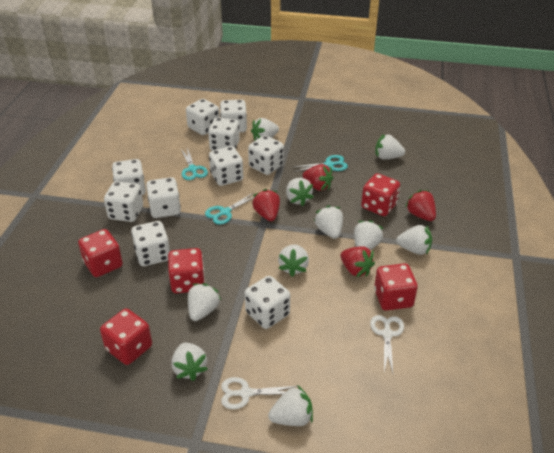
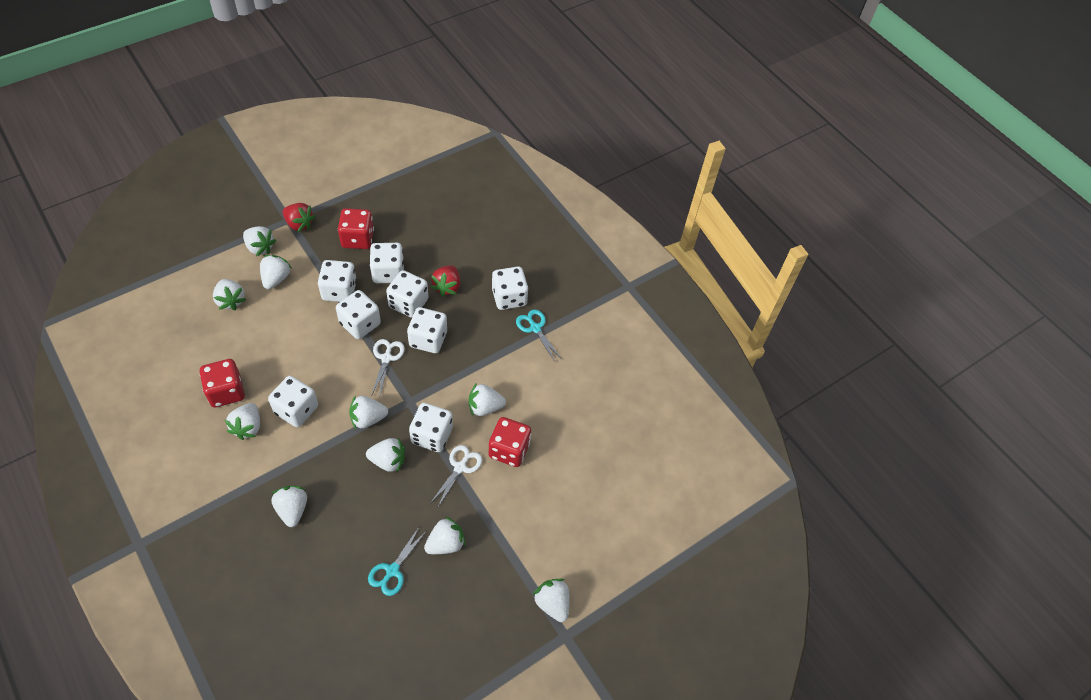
red dice: 5 -> 3
red strawberry: 4 -> 2
turquoise scissors: 3 -> 2
white dice: 10 -> 8

